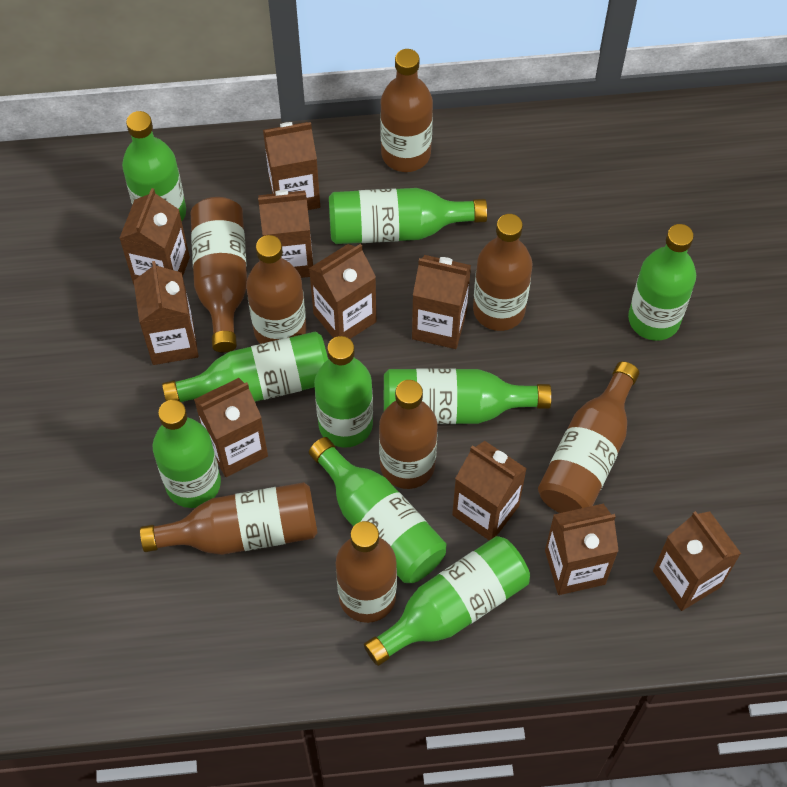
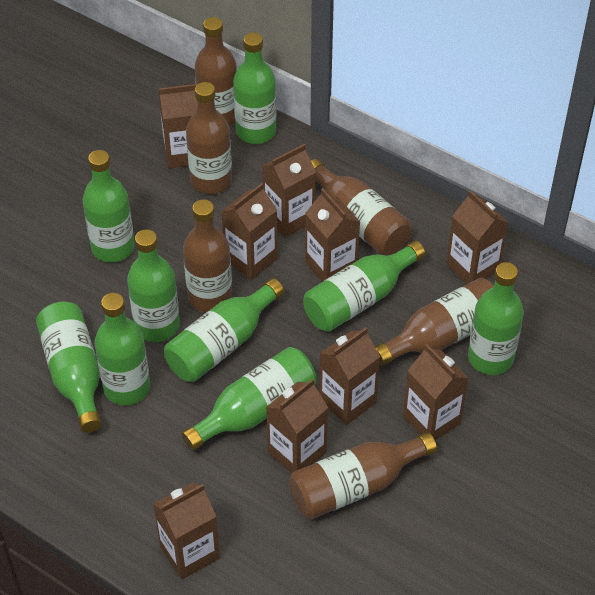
brown bottle: 8 -> 6
brown carton: 10 -> 9

